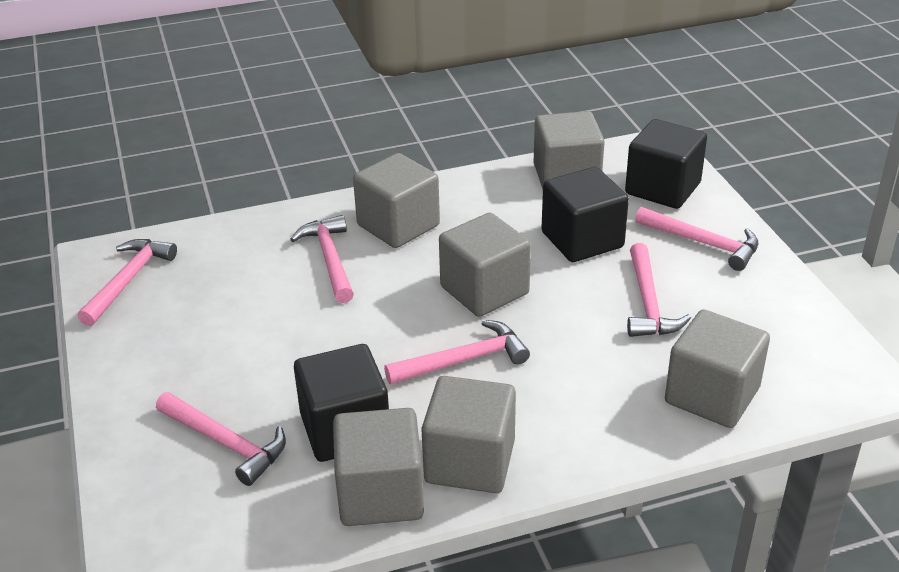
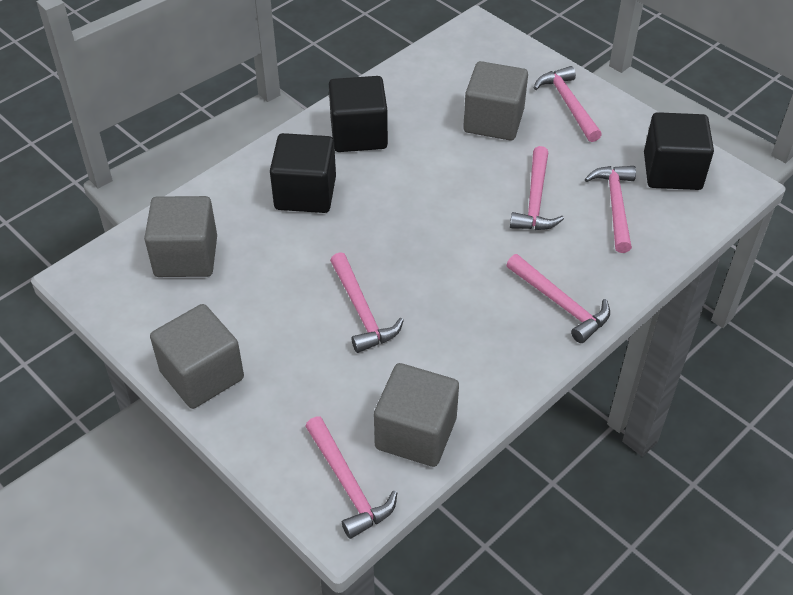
grey cube: 6 -> 4

